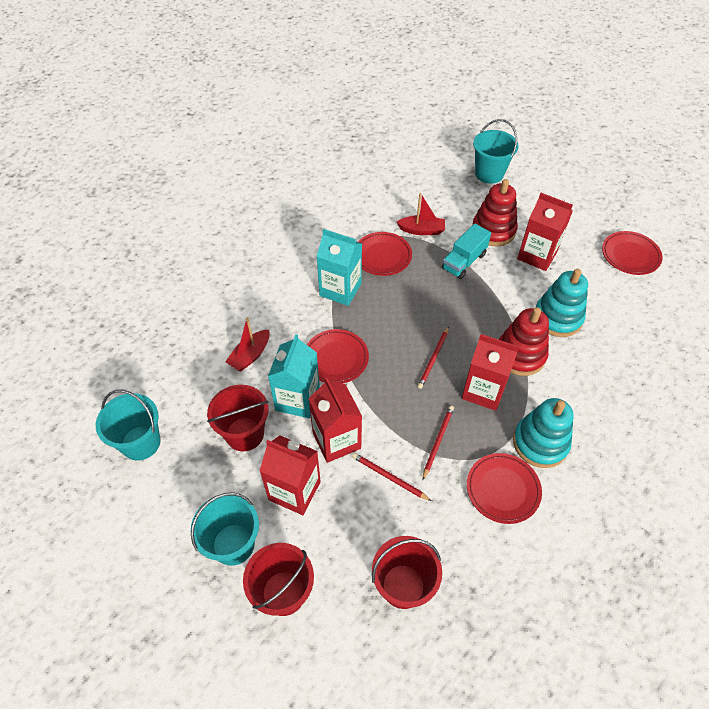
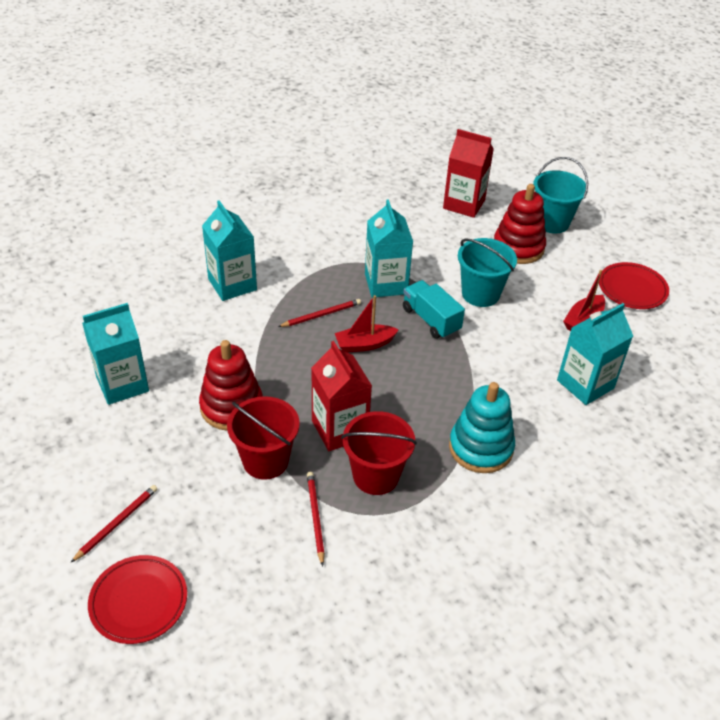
red bucket: 3 -> 2
red carton: 4 -> 2
red plate: 4 -> 2
turquoise bucket: 3 -> 2
turquoise carton: 2 -> 4
turquoise stacking toy: 2 -> 1

